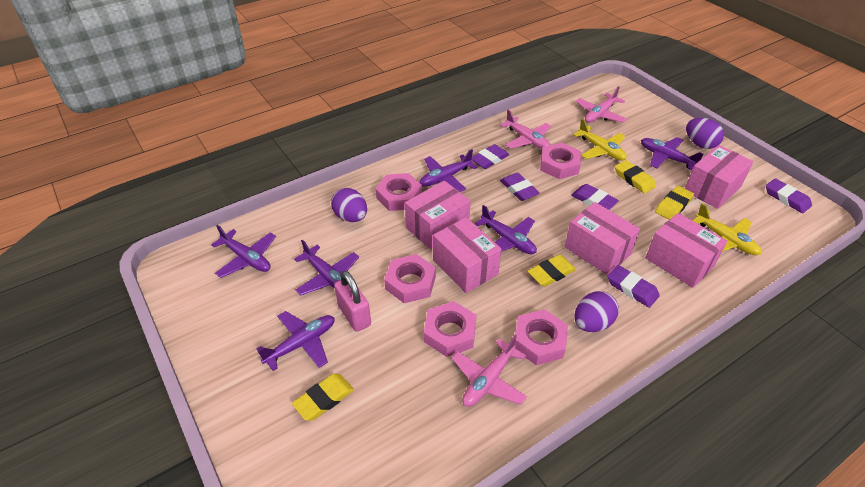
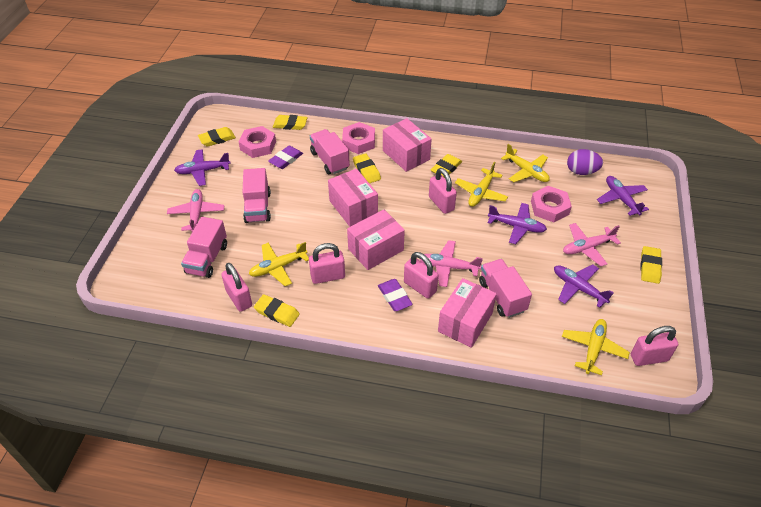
pink box: 5 -> 4
pink nut: 5 -> 3
pink padlock: 1 -> 5
pink truck: 0 -> 4
purple egg: 3 -> 1
purple eraser: 5 -> 2
purple plane: 6 -> 4
yellow eraser: 4 -> 6
yellow plane: 2 -> 4

